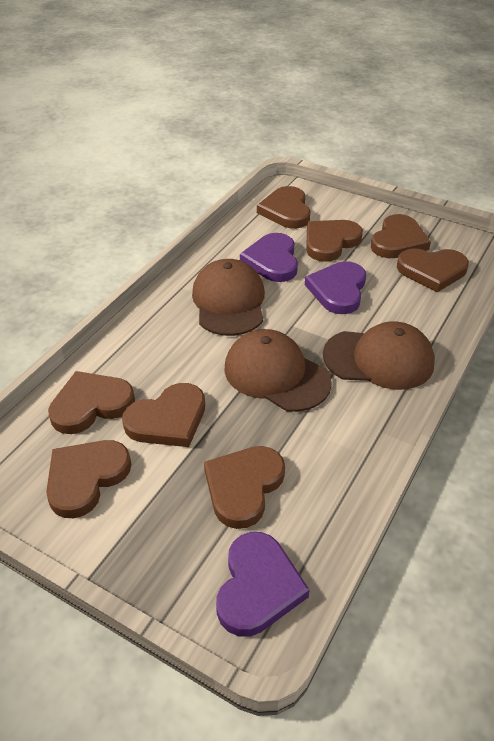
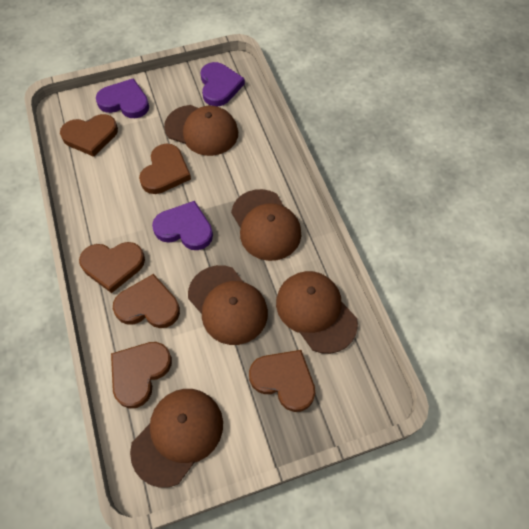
brown cap: 3 -> 5
brown heart: 8 -> 6

